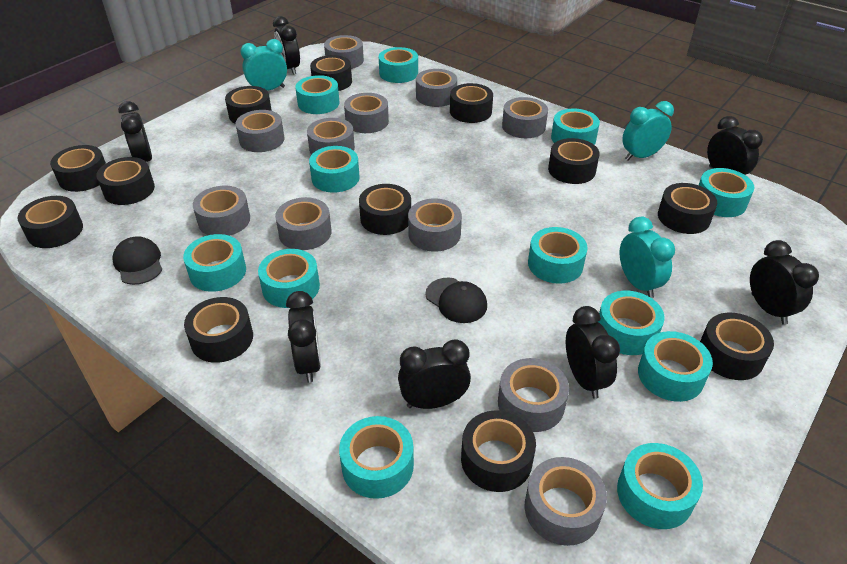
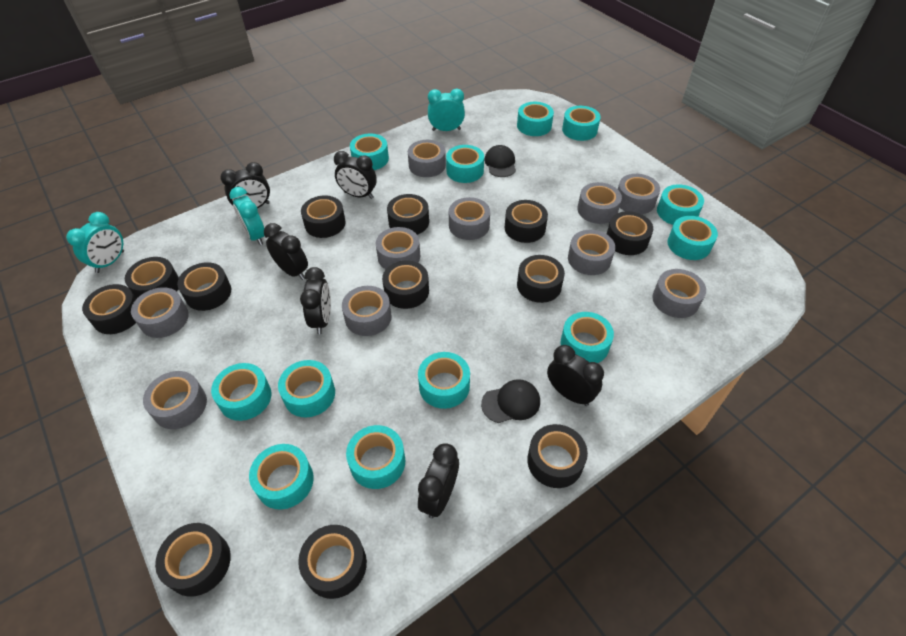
black clock: 7 -> 6
grey tape: 11 -> 10

